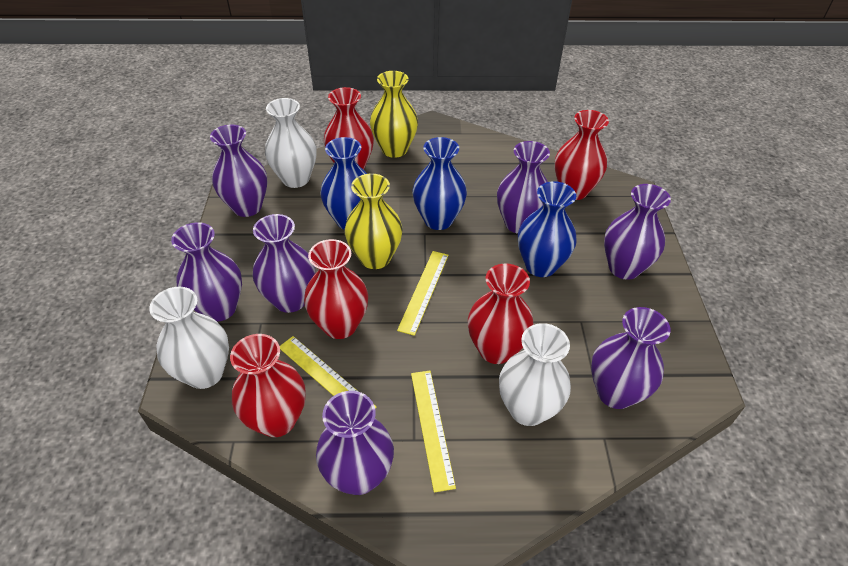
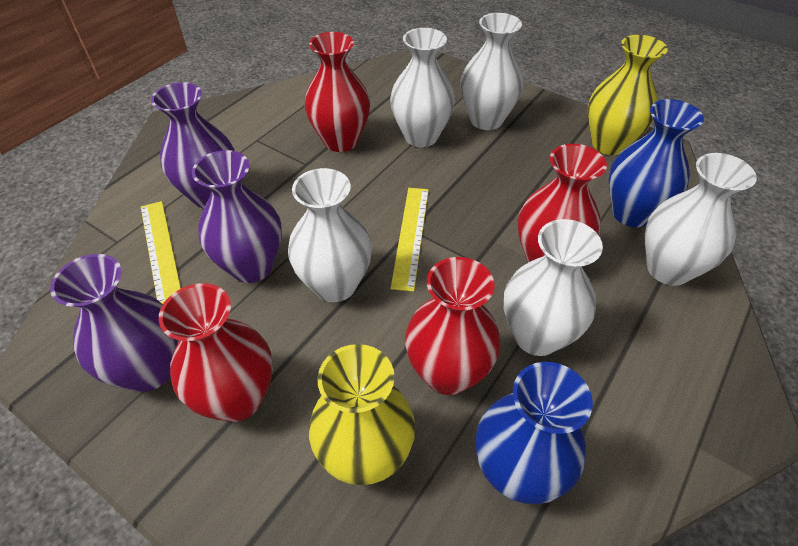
blue vase: 3 -> 2
purple vase: 7 -> 3
red vase: 5 -> 4
white vase: 3 -> 5
yellow ruler: 3 -> 2

